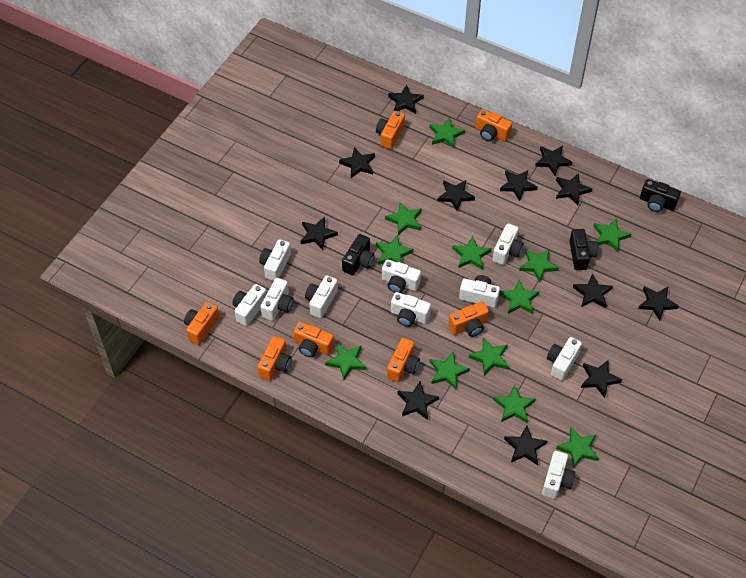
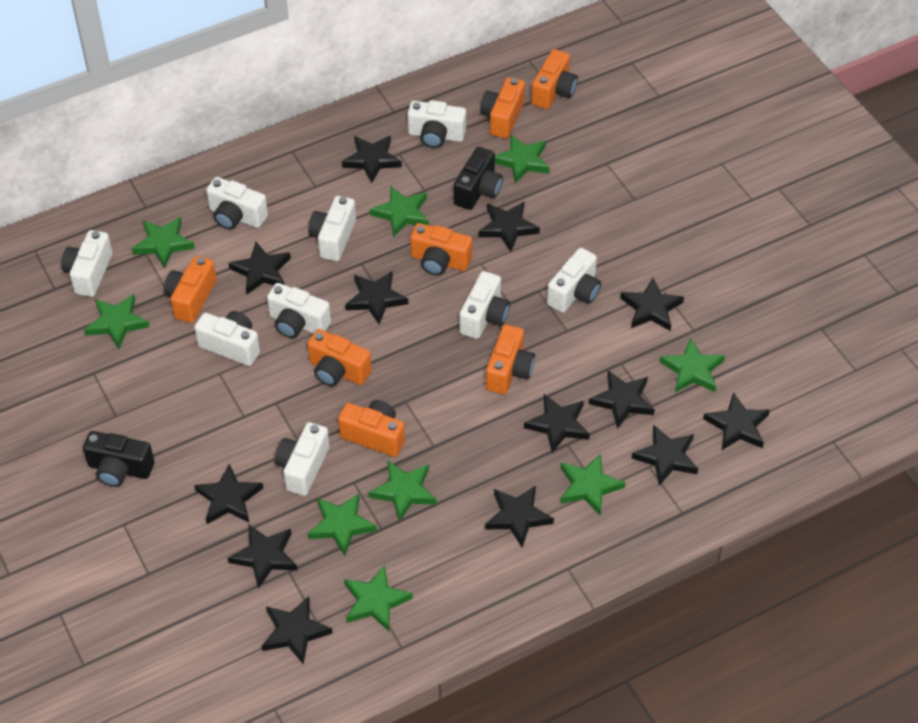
black camera: 3 -> 2
black star: 12 -> 13
green star: 12 -> 9
white camera: 10 -> 9

